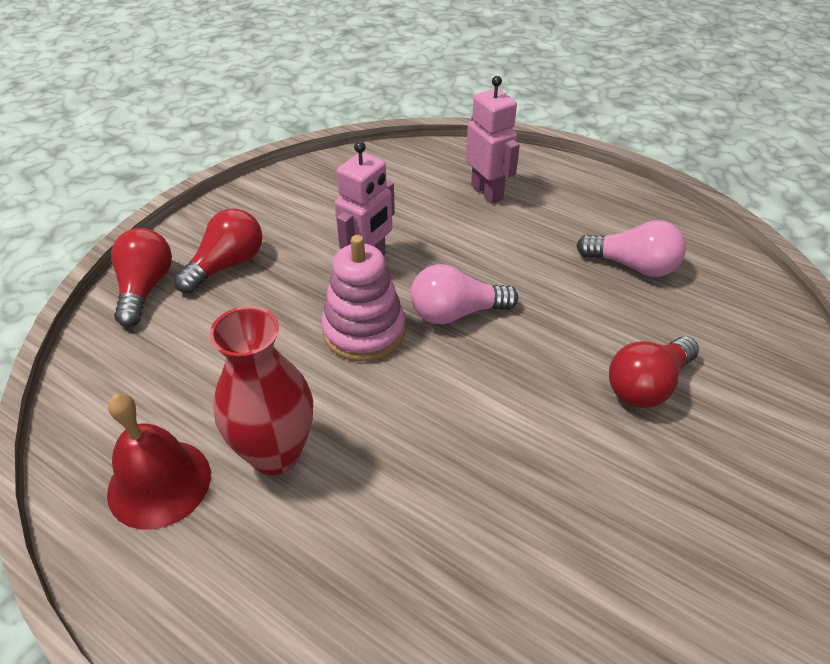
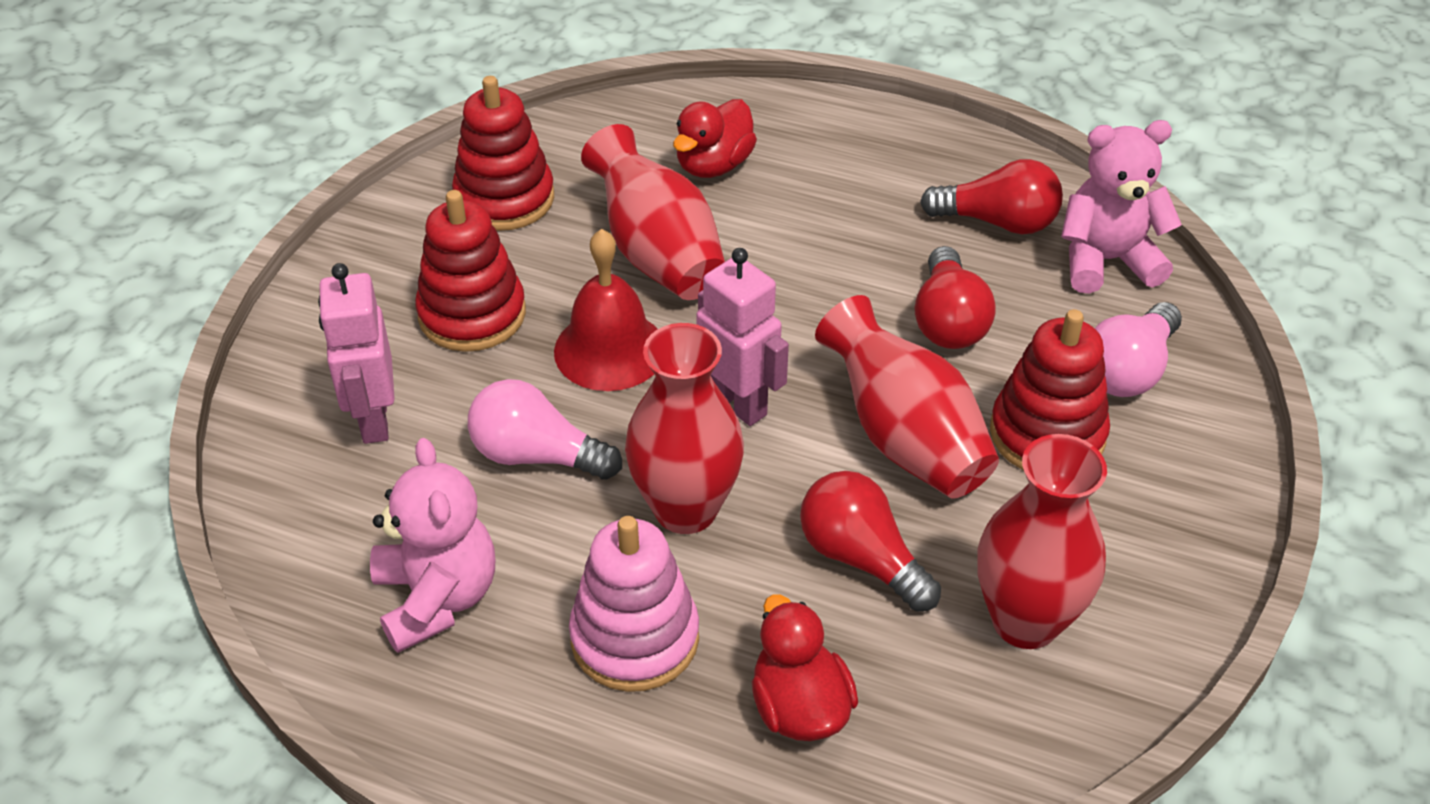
pink teddy bear: 0 -> 2
red duck: 0 -> 2
red stacking toy: 0 -> 3
red vase: 1 -> 4

